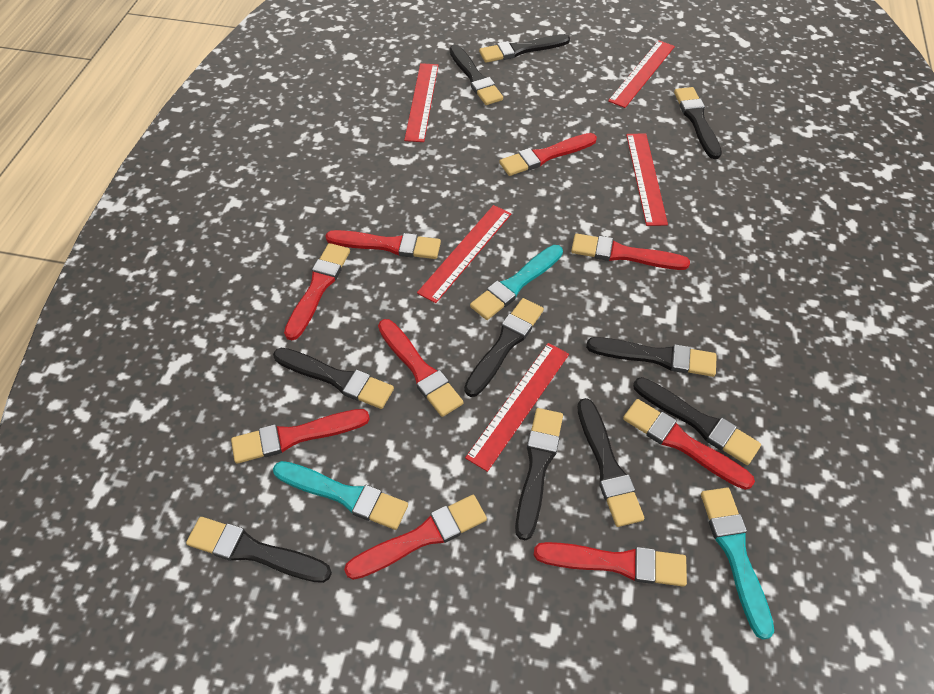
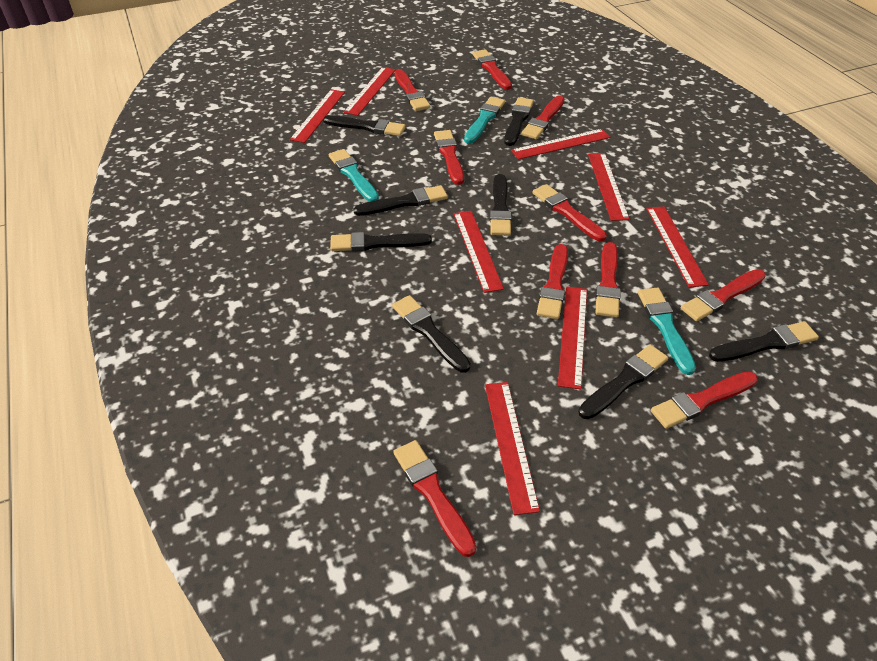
black brush: 10 -> 8
red brush: 9 -> 10
red ruler: 5 -> 8

